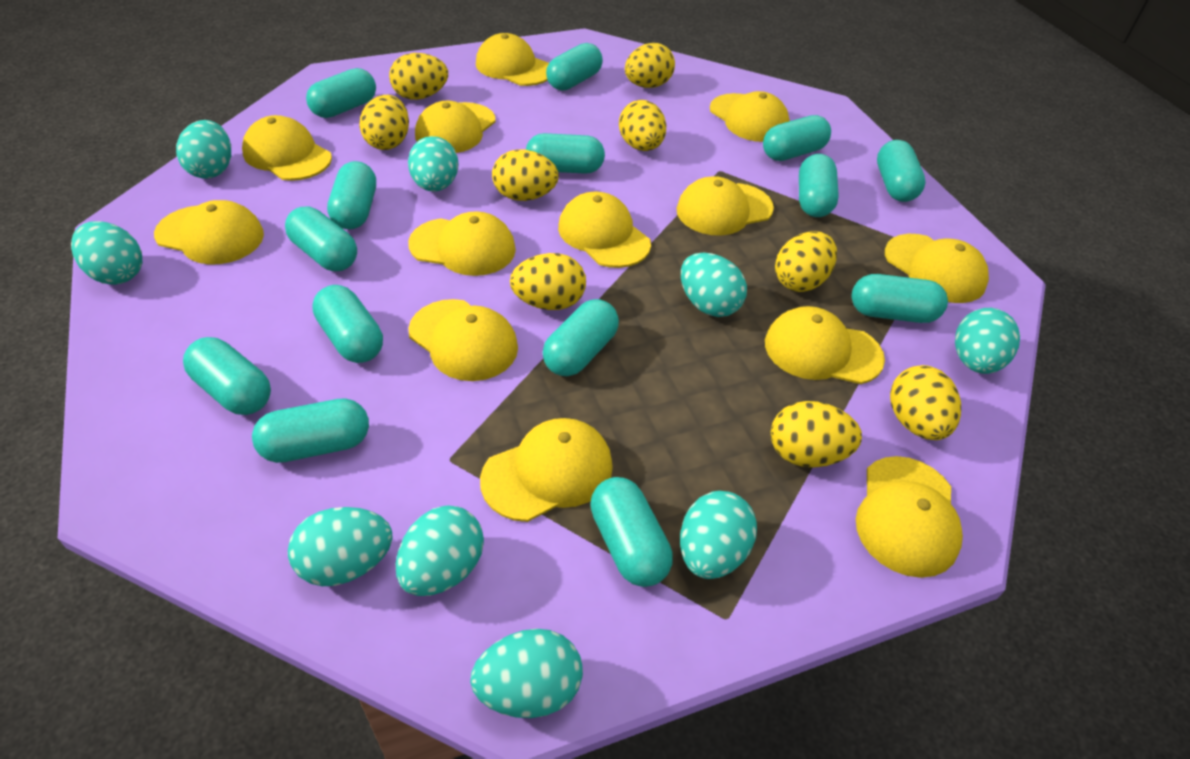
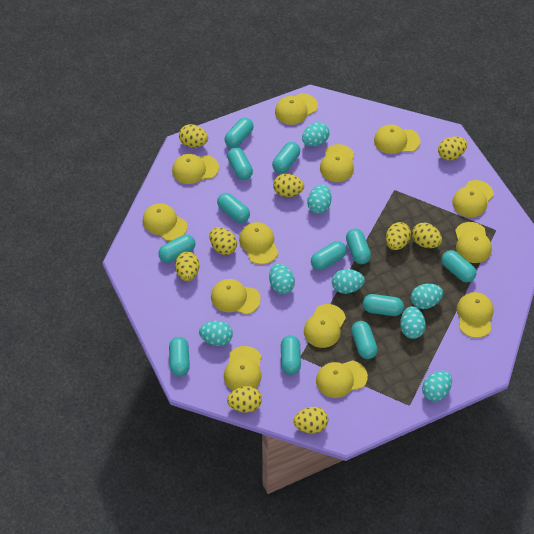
turquoise capsule: 14 -> 12
turquoise egg: 9 -> 8

